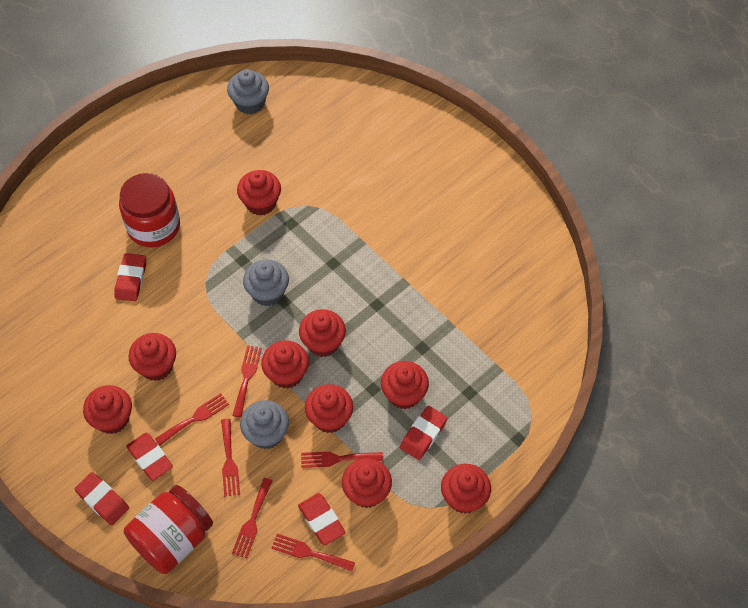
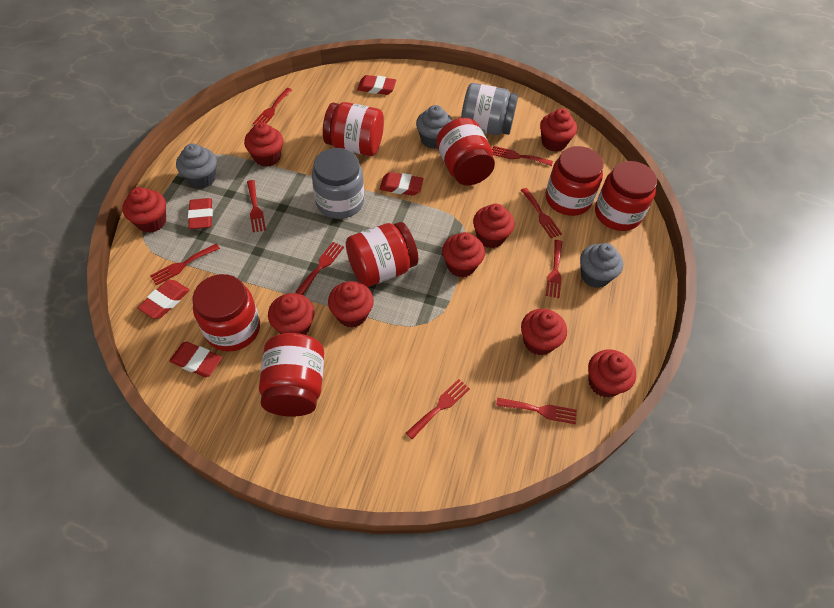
grey jar: 0 -> 2
red fork: 6 -> 9
red jar: 2 -> 7

